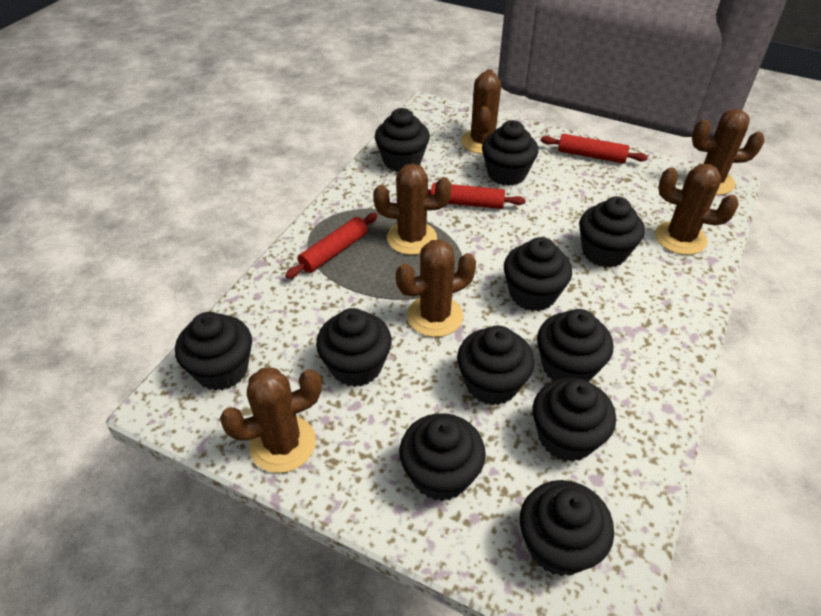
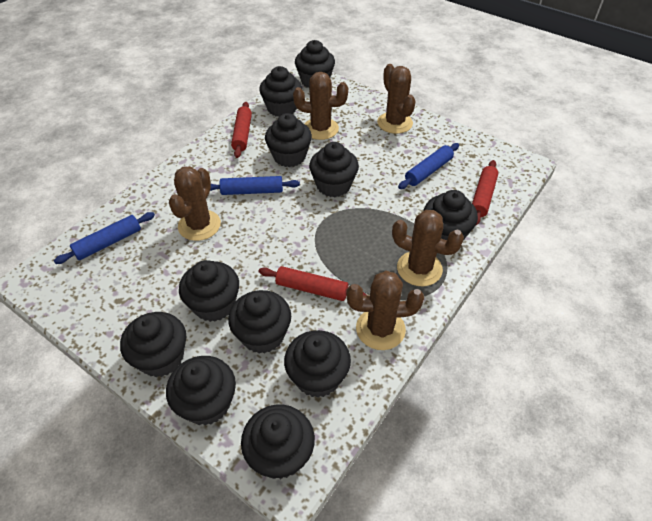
blue rolling pin: 0 -> 3
brown cactus: 6 -> 5

